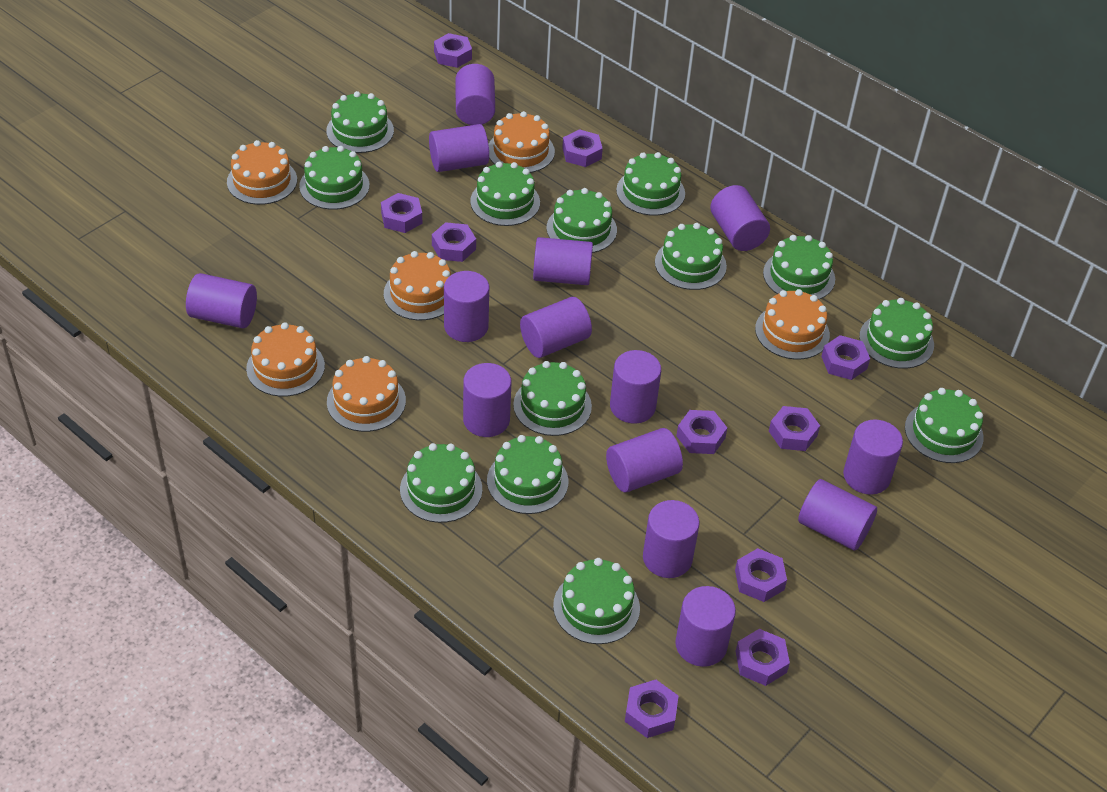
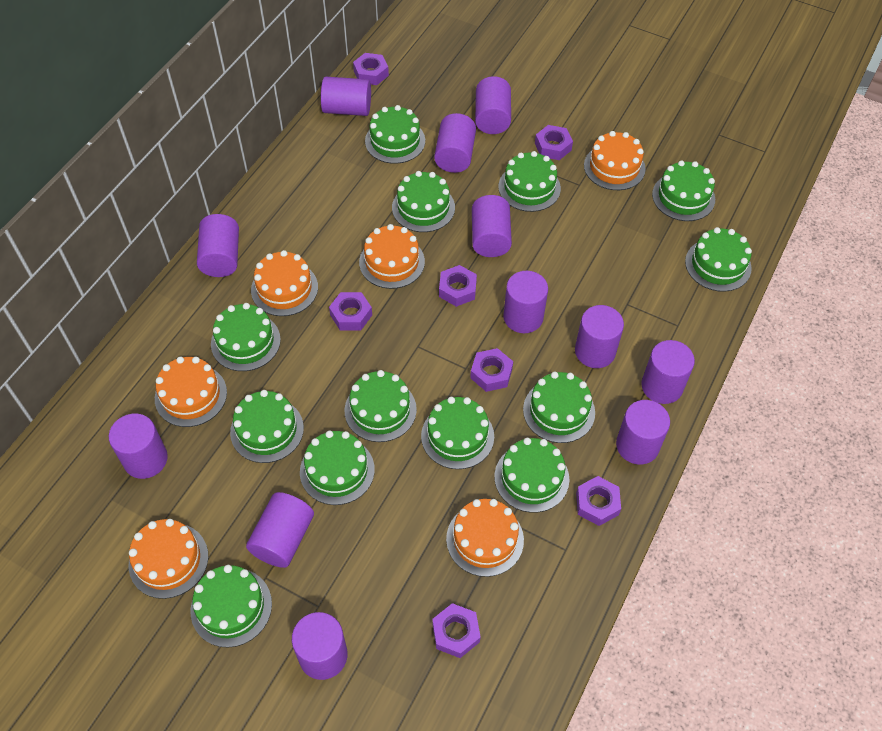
purple cylinder: 14 -> 12
purple nut: 10 -> 7

